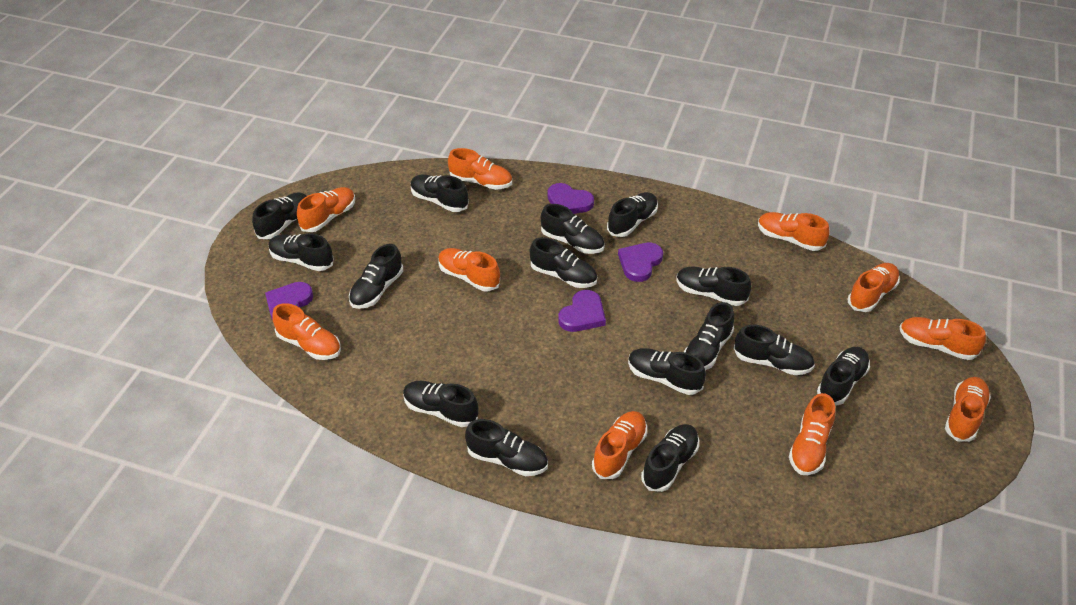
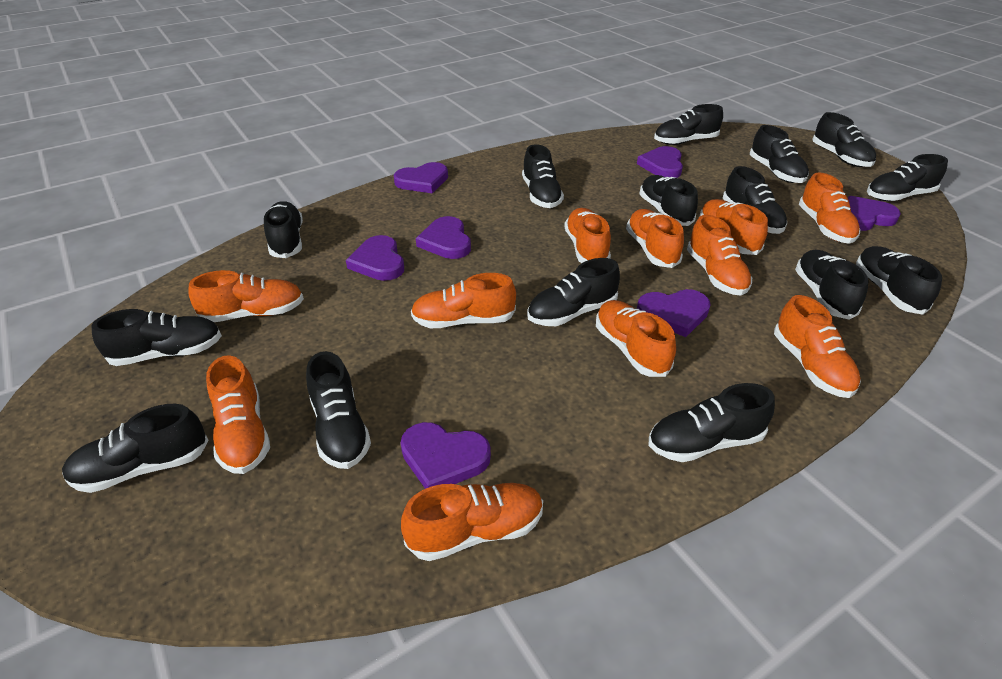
orange shoe: 10 -> 11
purple heart: 4 -> 7

